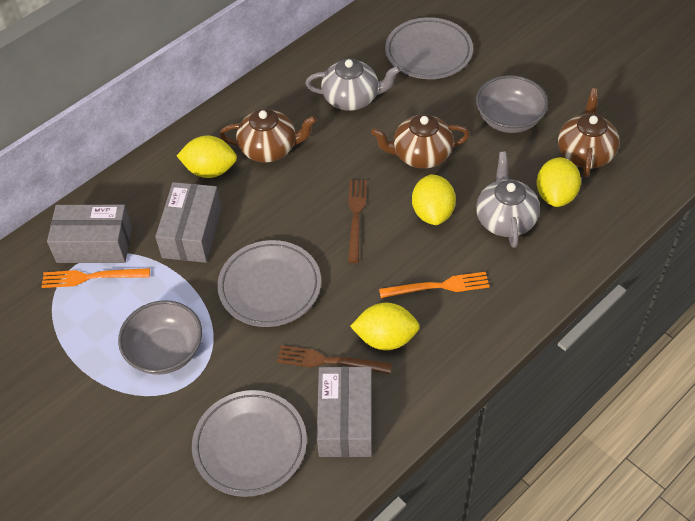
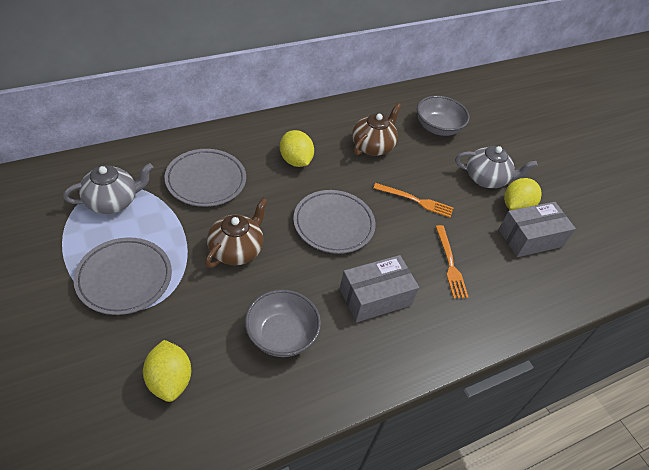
brown fork: 2 -> 0
brown teapot: 3 -> 2
grey box: 3 -> 2
yellow lemon: 4 -> 3

